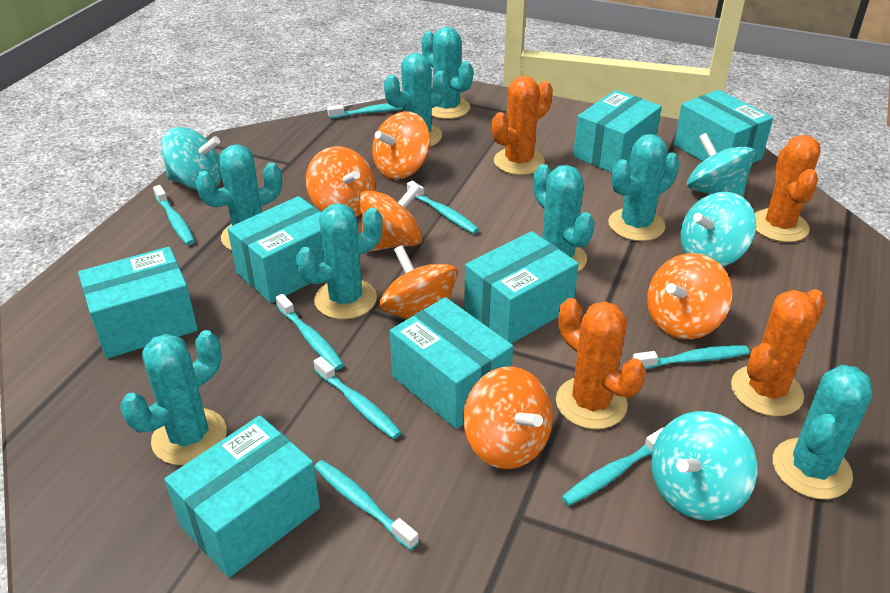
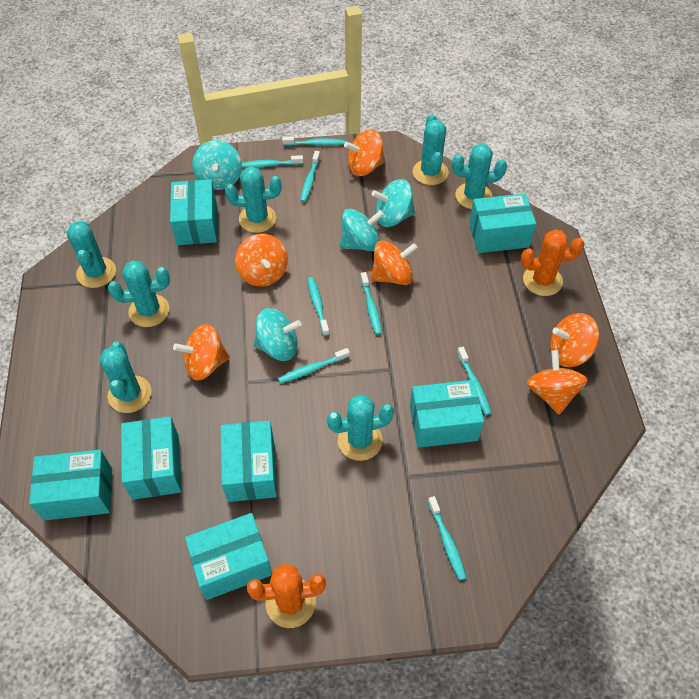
orange cactus: 4 -> 2
turquoise cactus: 8 -> 7

